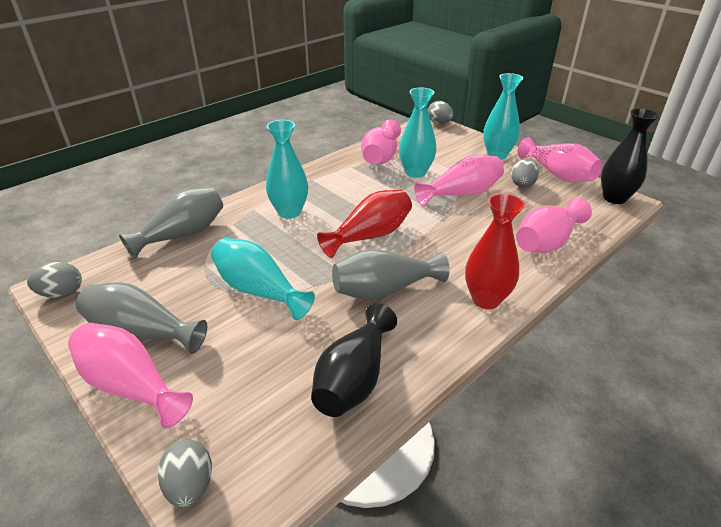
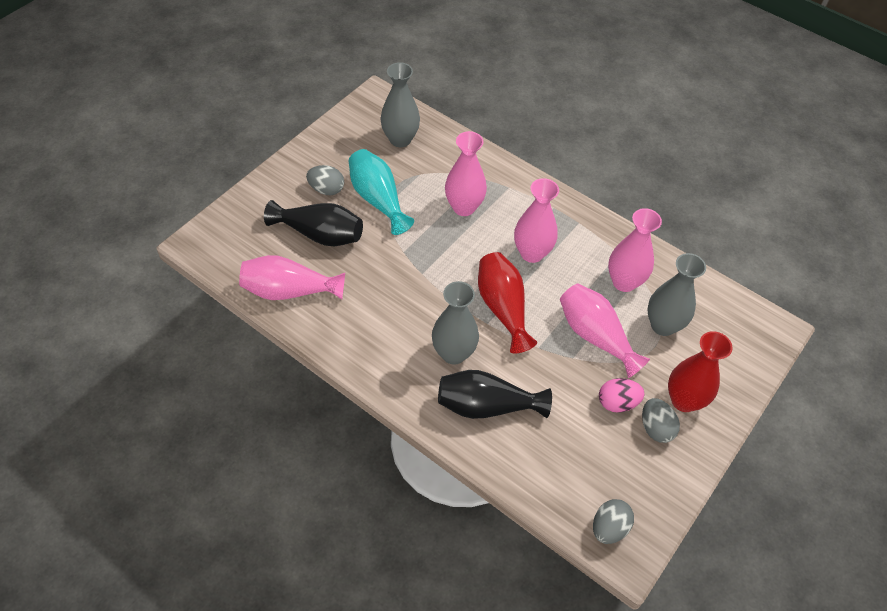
grey egg: 4 -> 3
pink egg: 0 -> 1
turquoise vase: 4 -> 1

